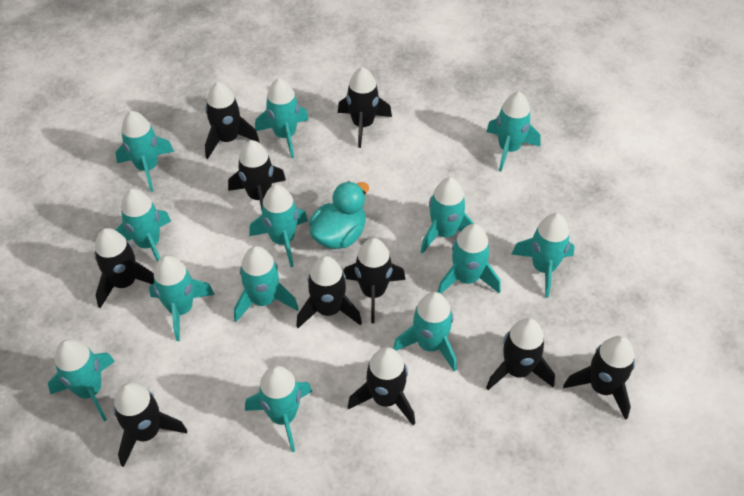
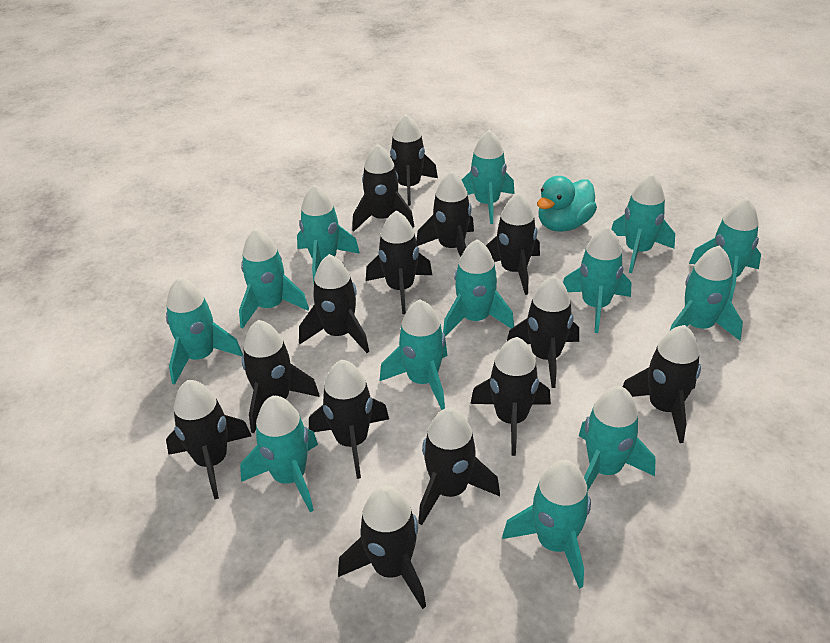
black rocket: 10 -> 14

